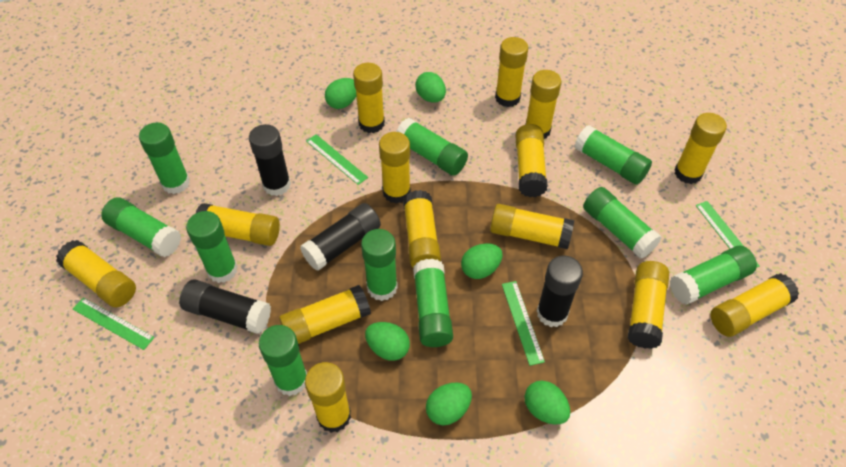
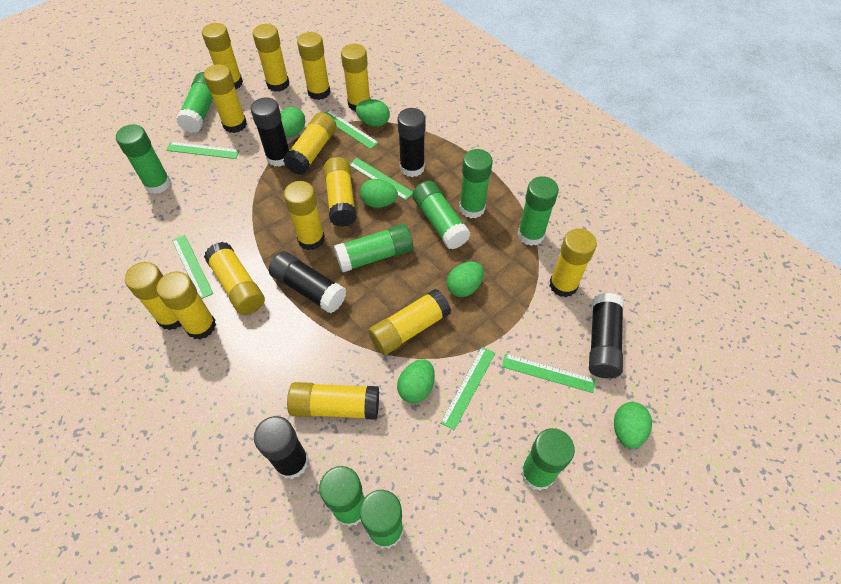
black glue stick: 4 -> 5
green glue stick: 10 -> 9
green ruler: 4 -> 6

